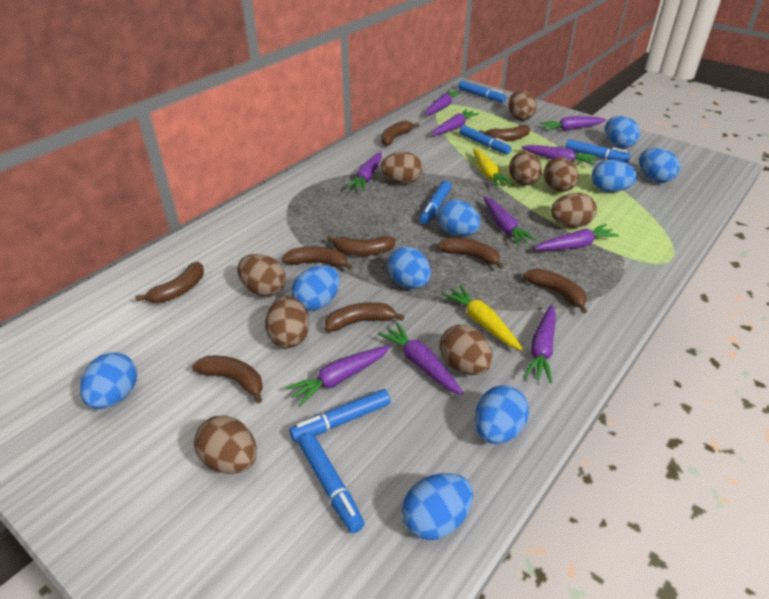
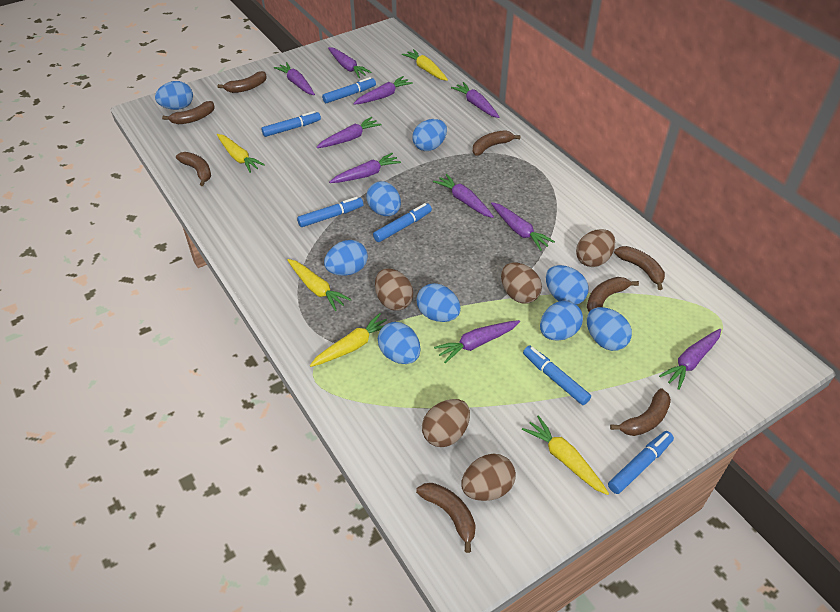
brown banana: 9 -> 8
brown egg: 9 -> 5
yellow carrot: 2 -> 5

